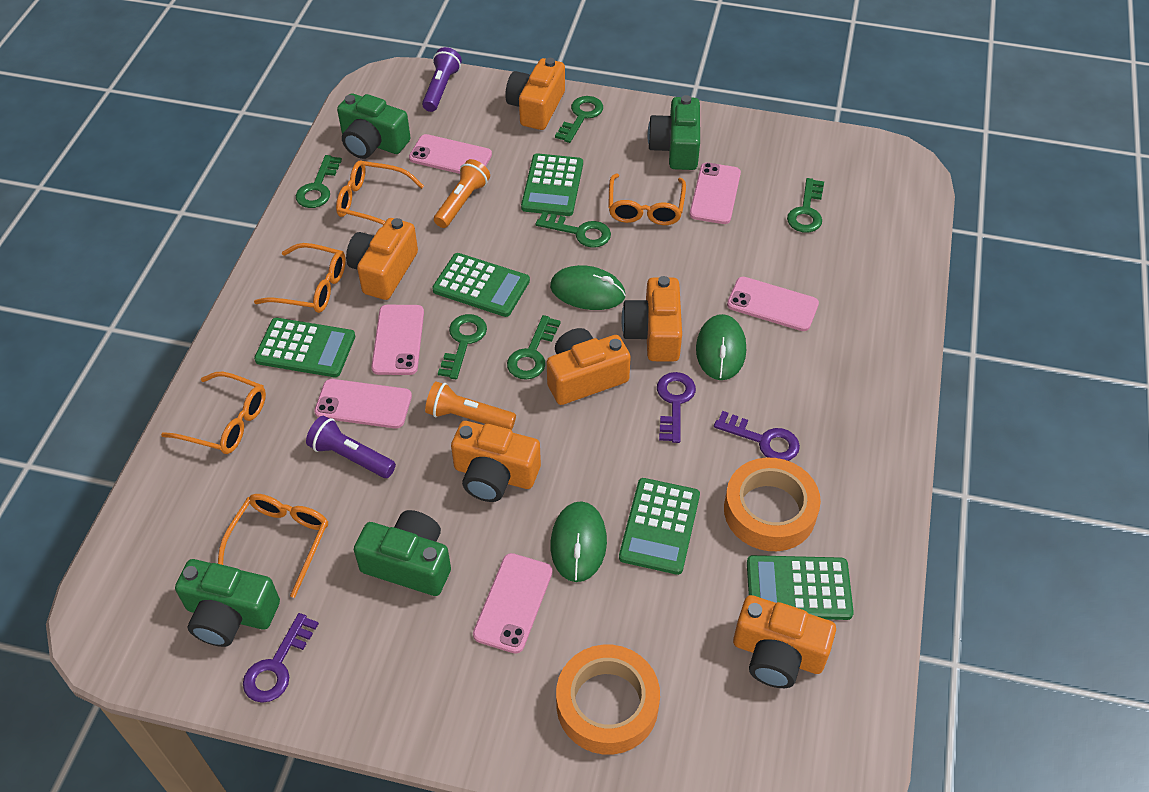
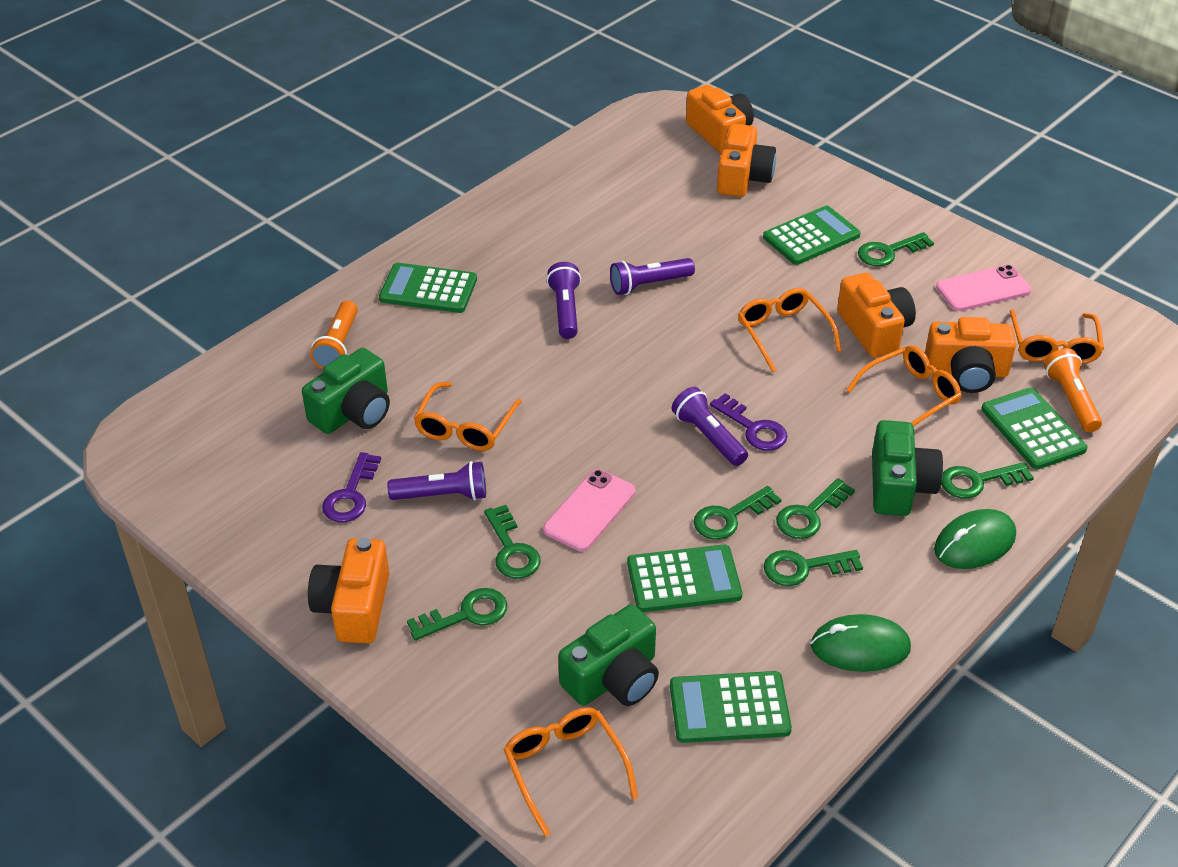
green camera: 4 -> 3
green key: 6 -> 7
green mouse: 3 -> 2
orange camera: 6 -> 5
orange tape: 2 -> 0
pink phone: 6 -> 2
purple flashlight: 2 -> 4
purple key: 3 -> 2

